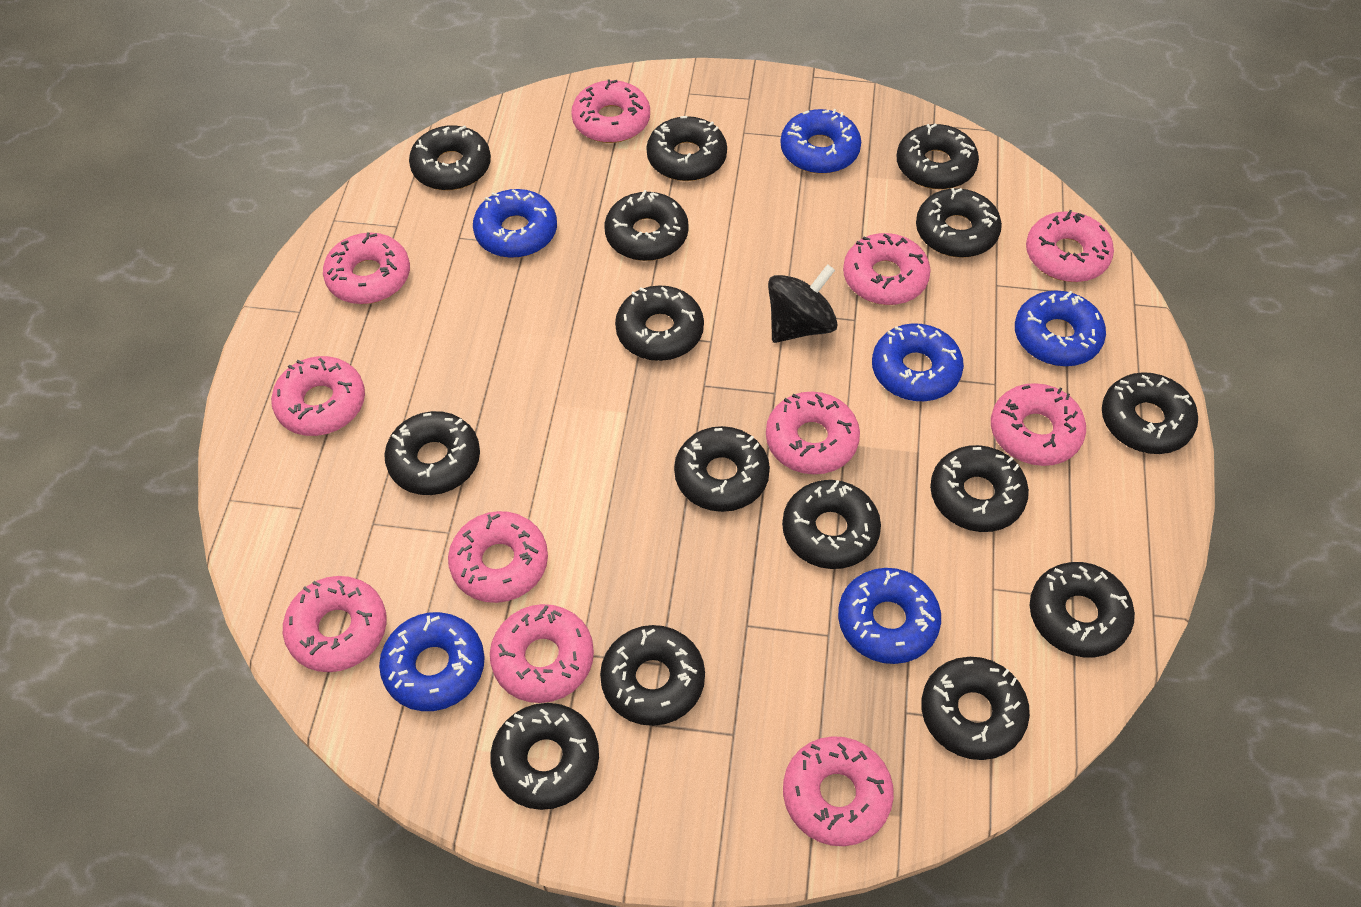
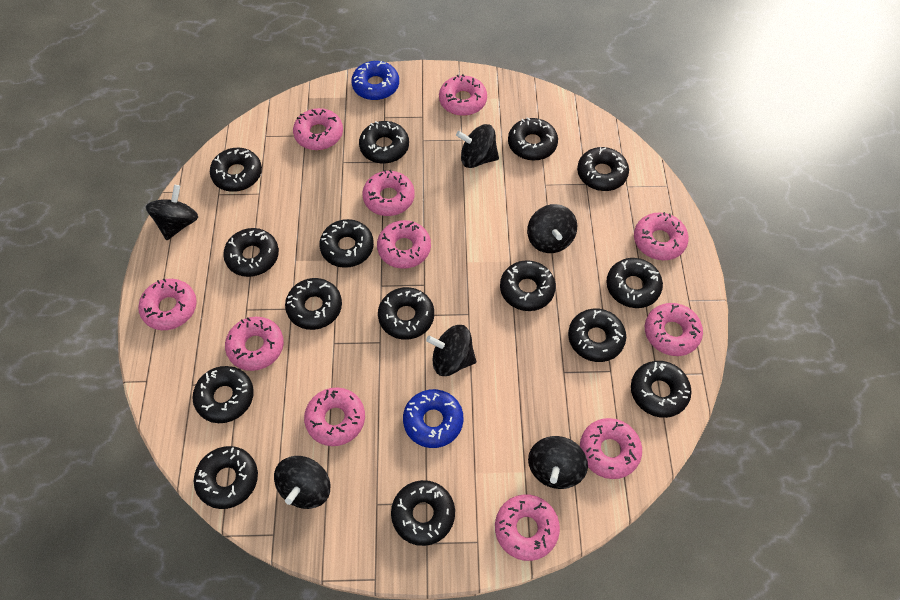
black spinning top: 1 -> 6
blue donut: 6 -> 2

